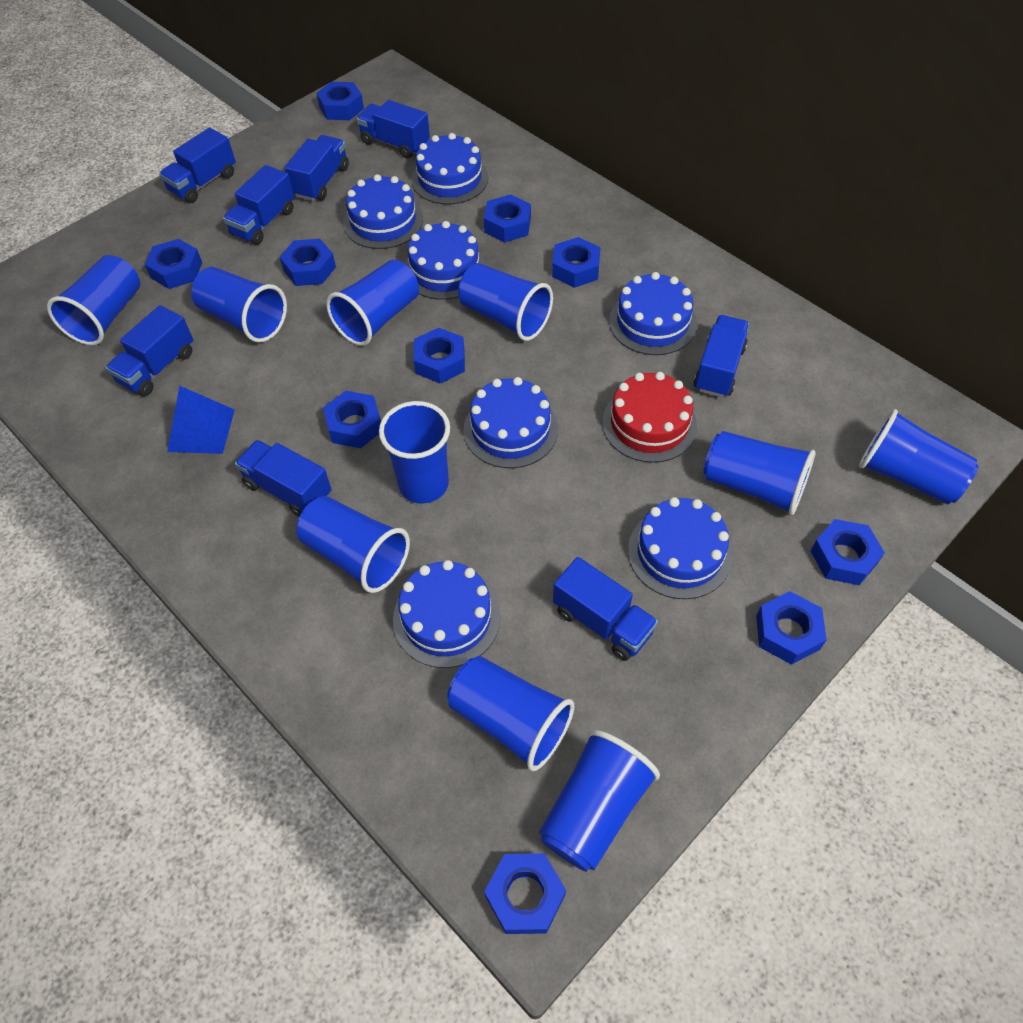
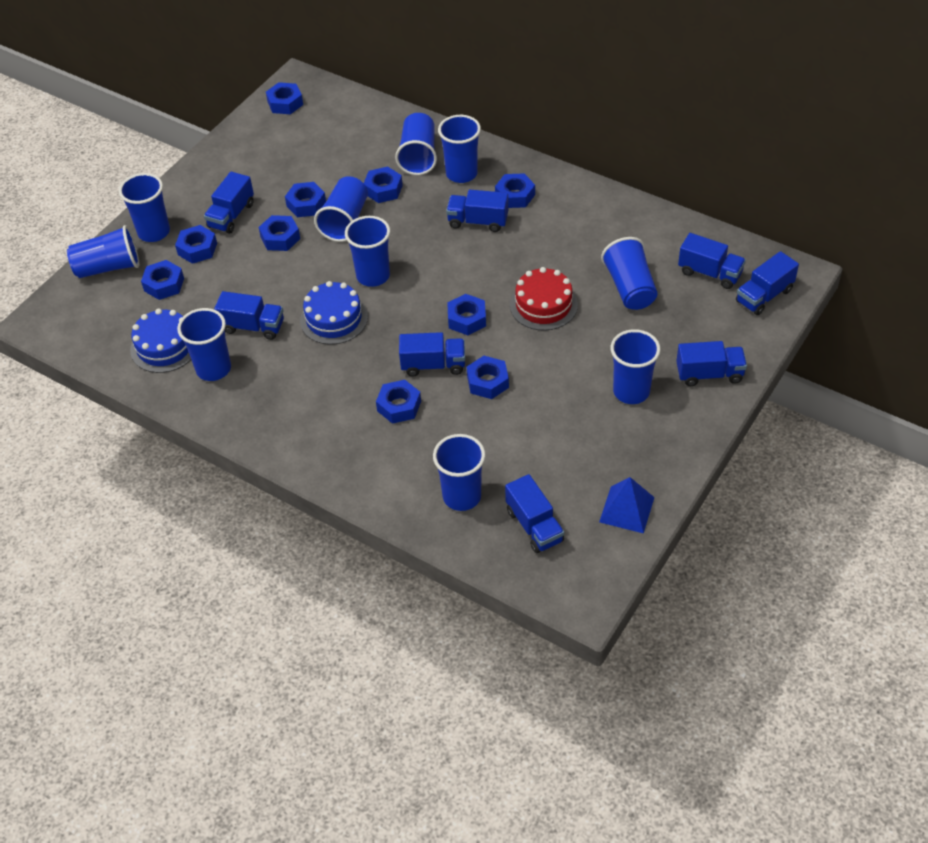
blue cake: 7 -> 2

